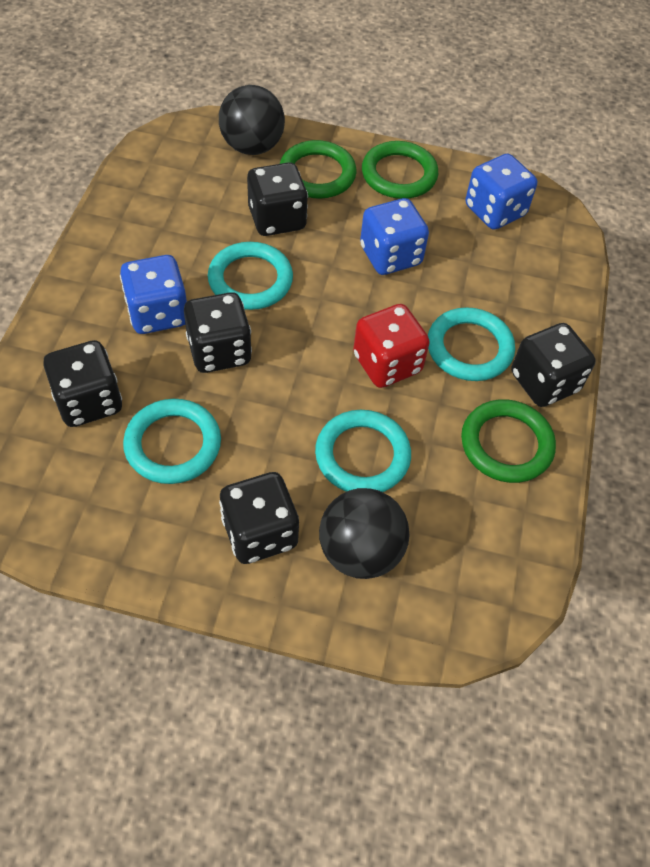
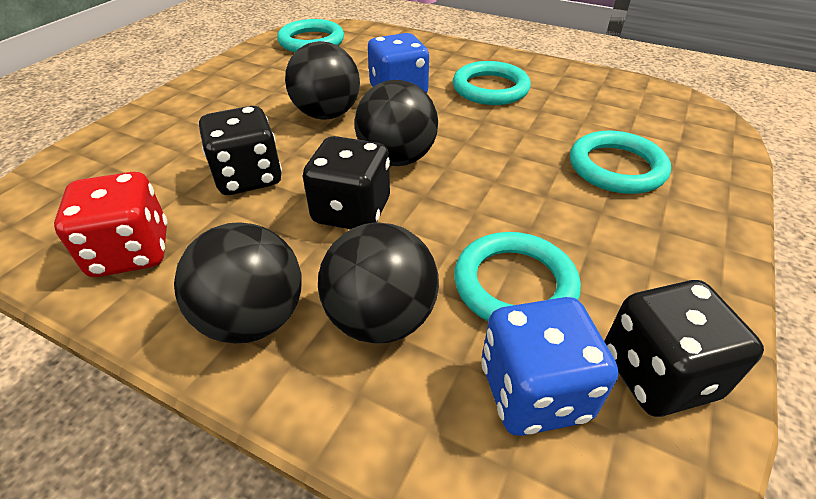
black ball: 2 -> 4
black dice: 5 -> 3
blue dice: 3 -> 2
green ring: 3 -> 0

